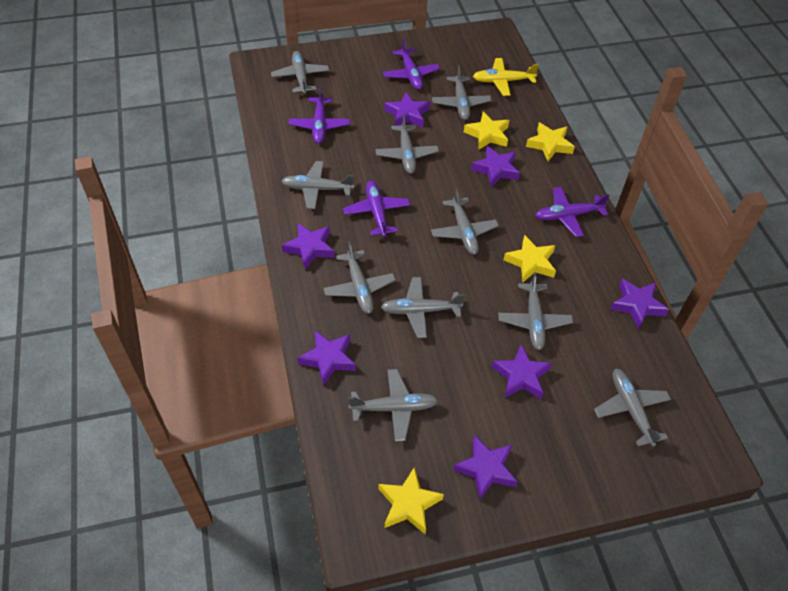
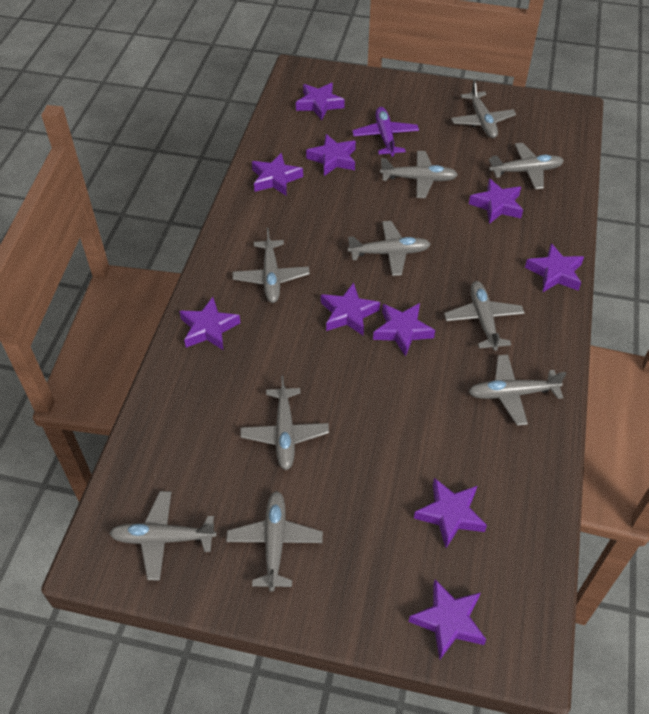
purple plane: 4 -> 1
purple star: 7 -> 10
yellow plane: 1 -> 0
yellow star: 4 -> 0

